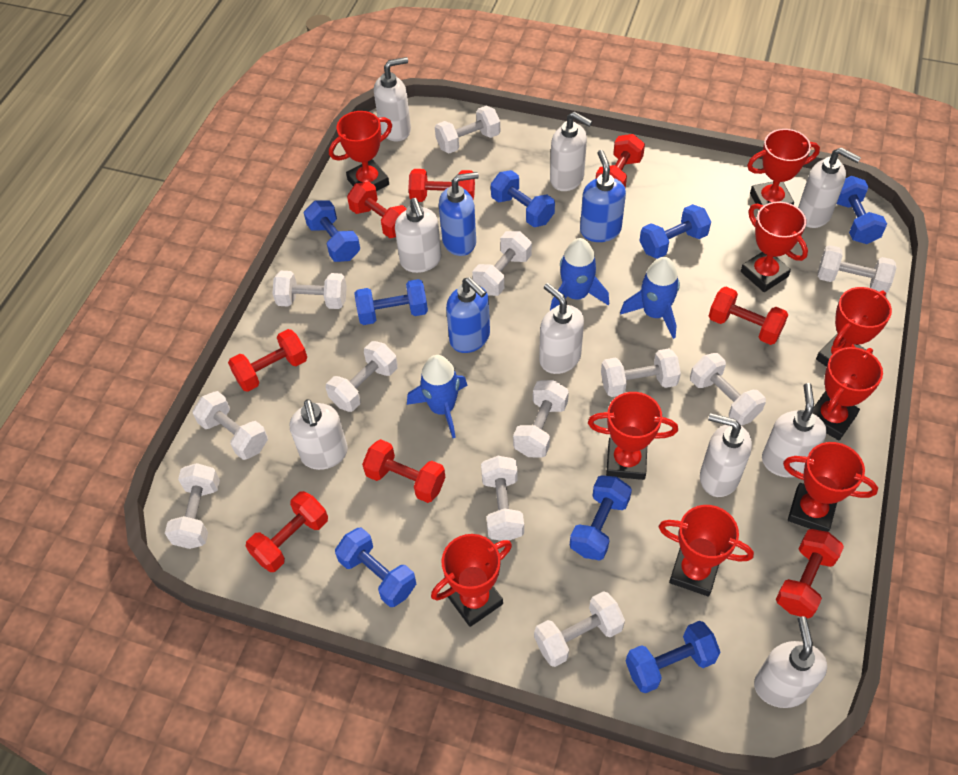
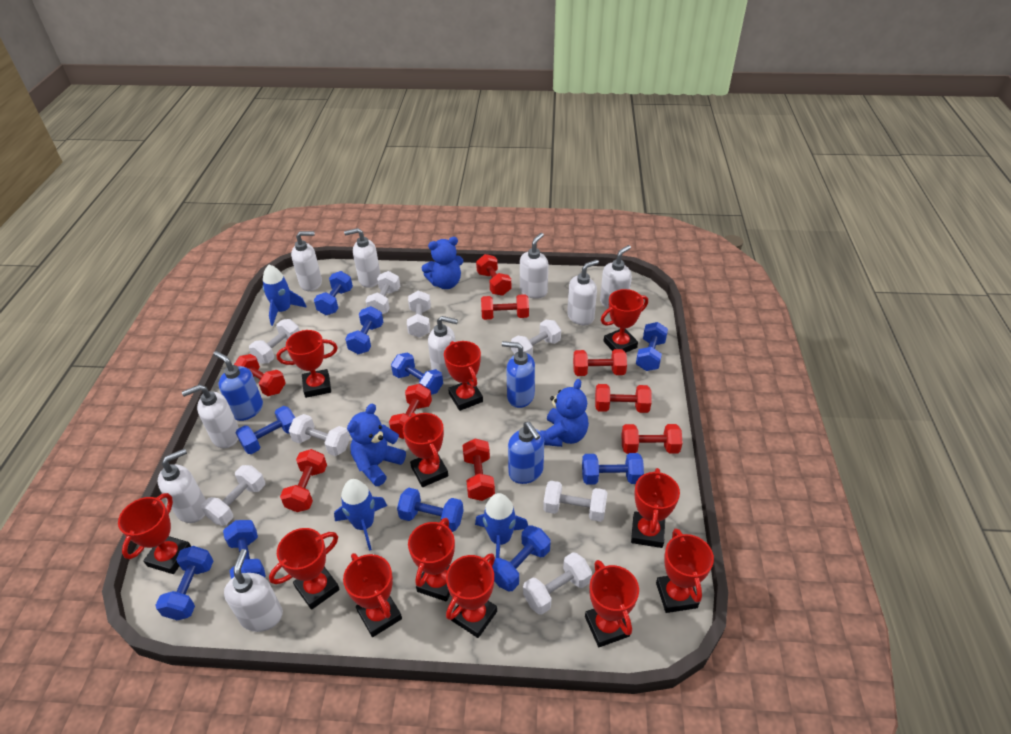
blue dumbbell: 8 -> 10
blue teddy bear: 0 -> 3
red dumbbell: 8 -> 9
red trophy: 9 -> 12
white dumbbell: 12 -> 8

